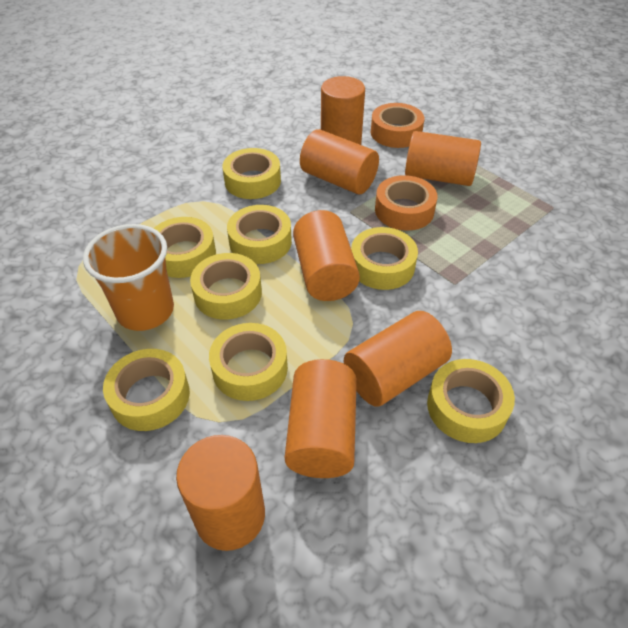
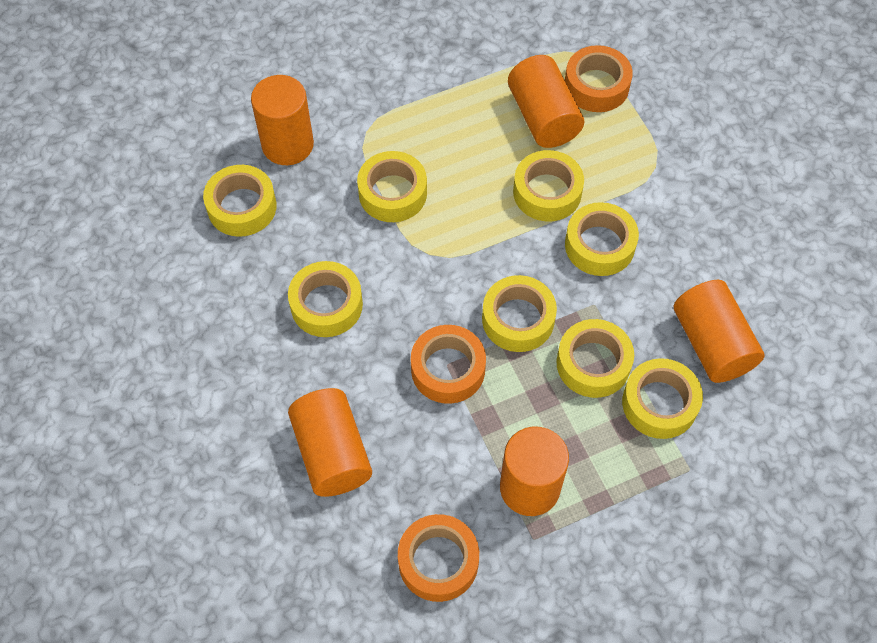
orange cup: 1 -> 0
orange cylinder: 7 -> 5
orange tape: 2 -> 3

